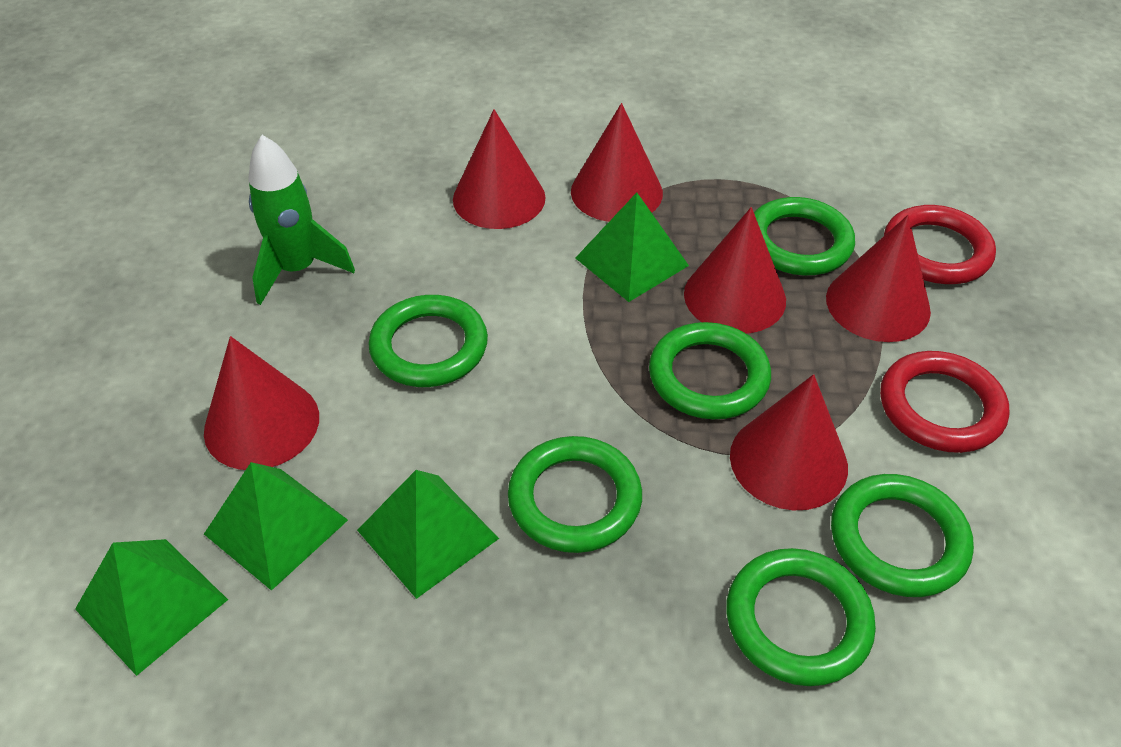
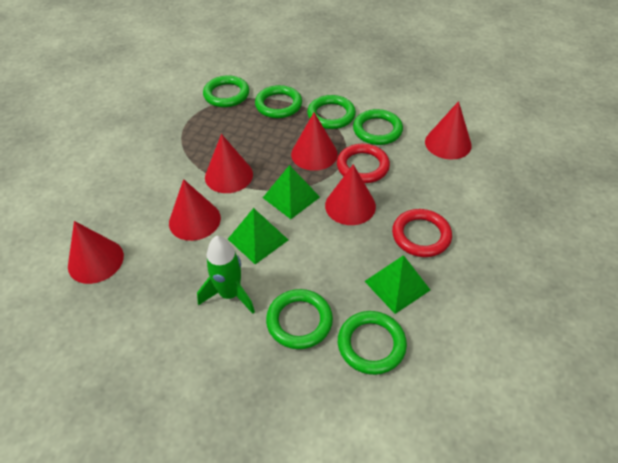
green pyramid: 4 -> 3

